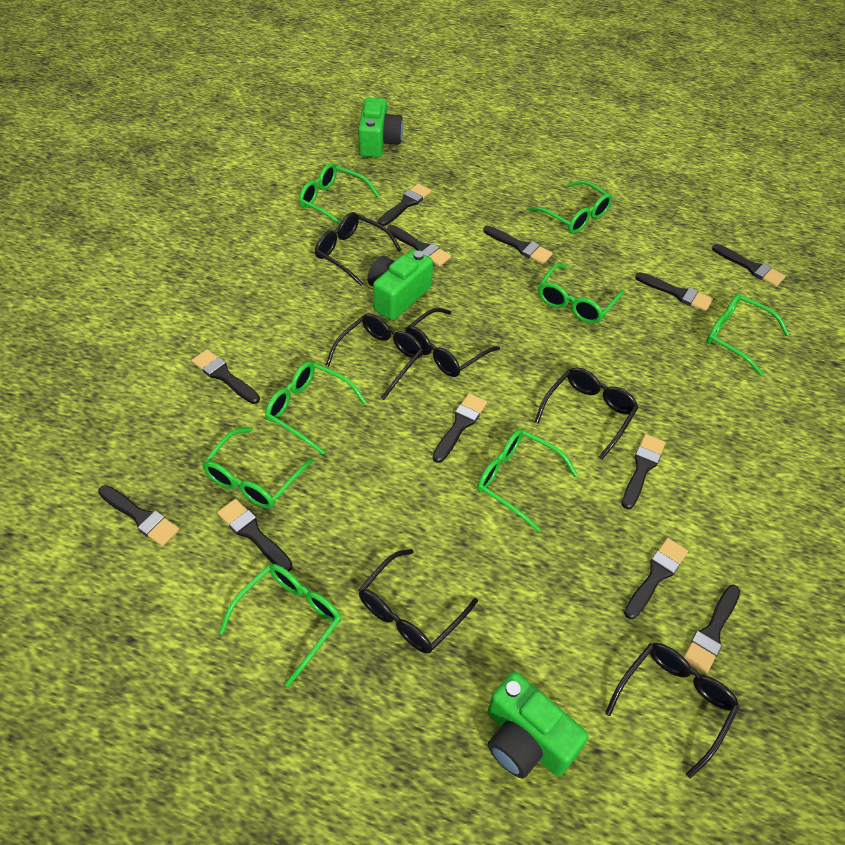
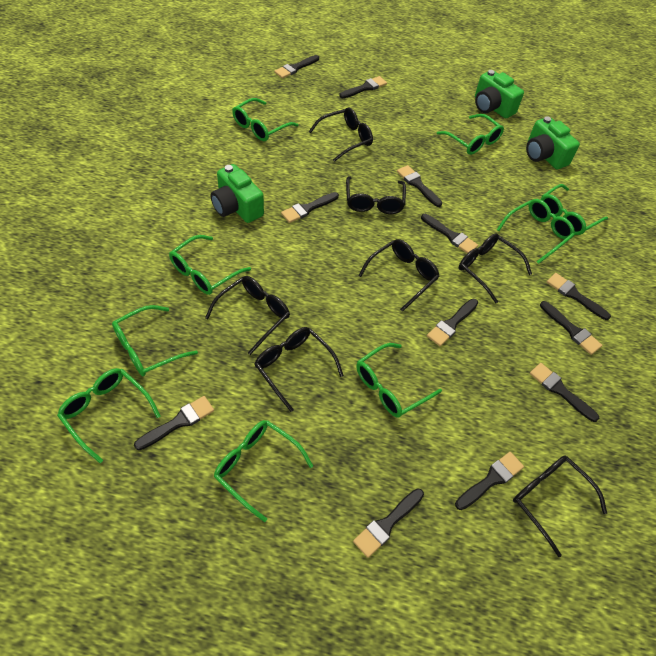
black glasses: 6 -> 7
green glasses: 8 -> 9

